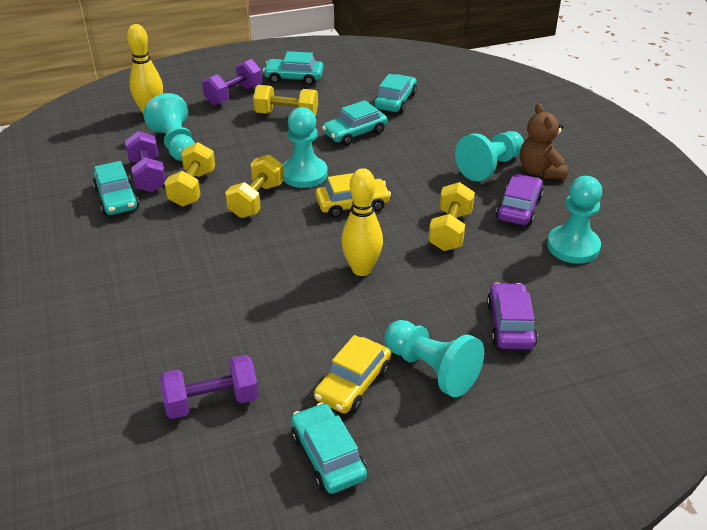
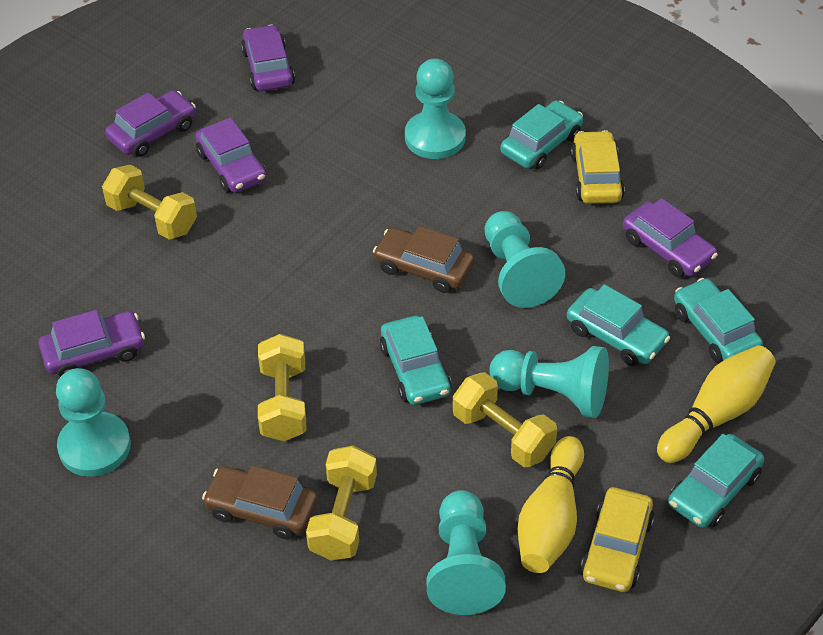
brown car: 0 -> 2
brown teddy bear: 1 -> 0
purple car: 2 -> 5
purple dumbbell: 3 -> 0

